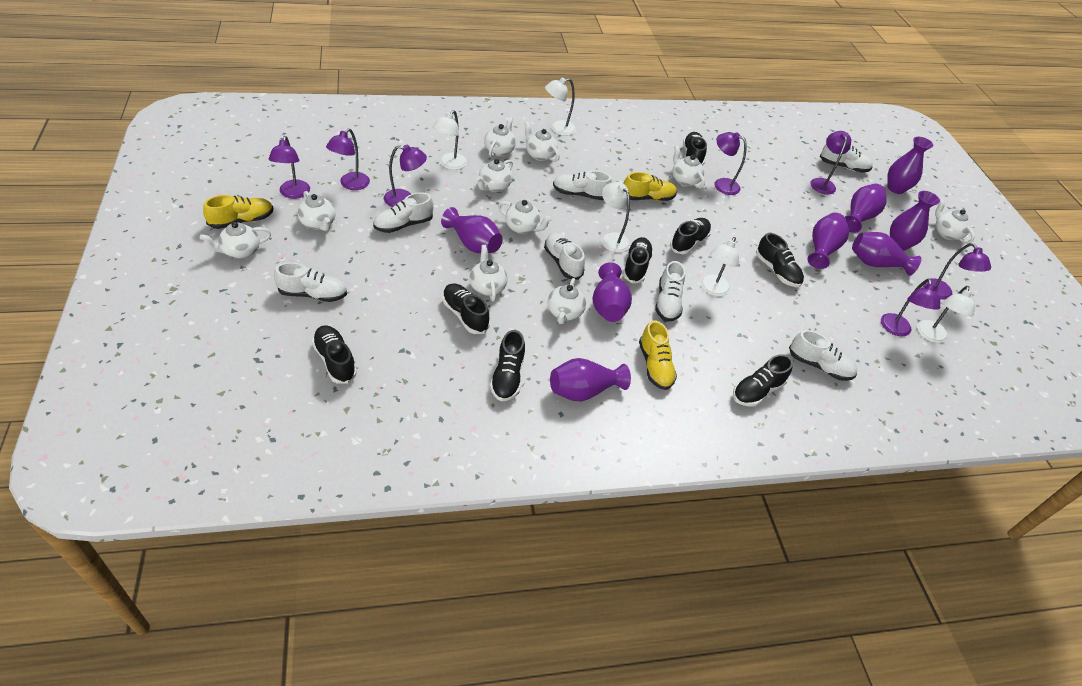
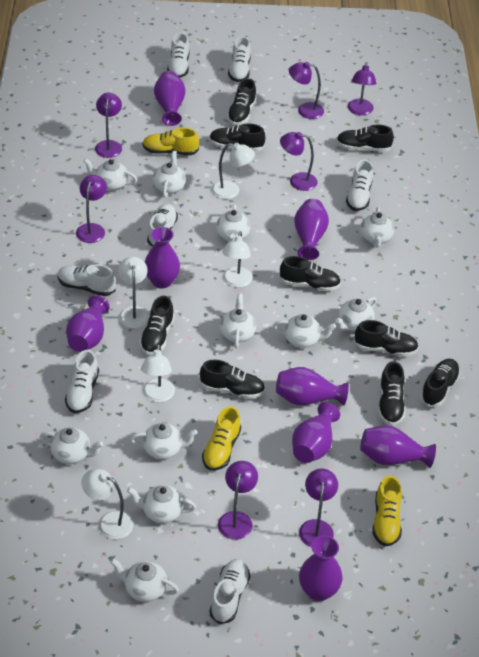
black shoe: 8 -> 9
white teapot: 10 -> 11

